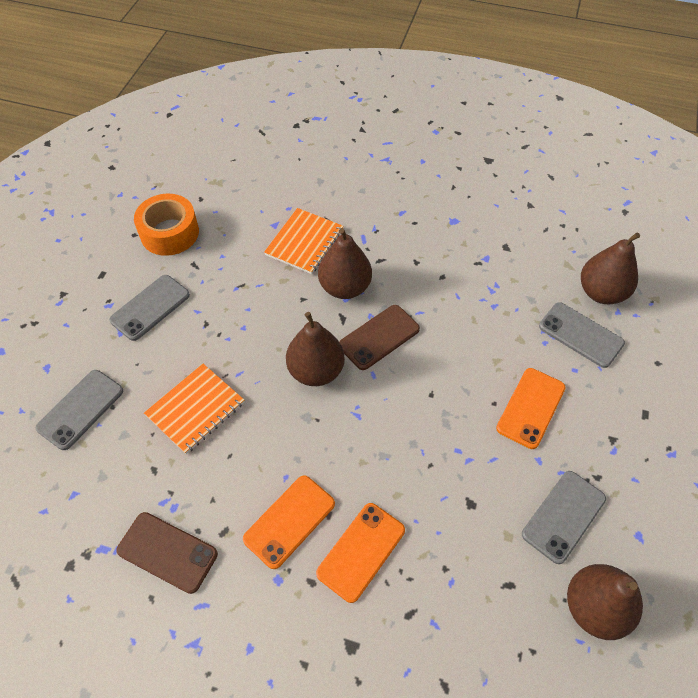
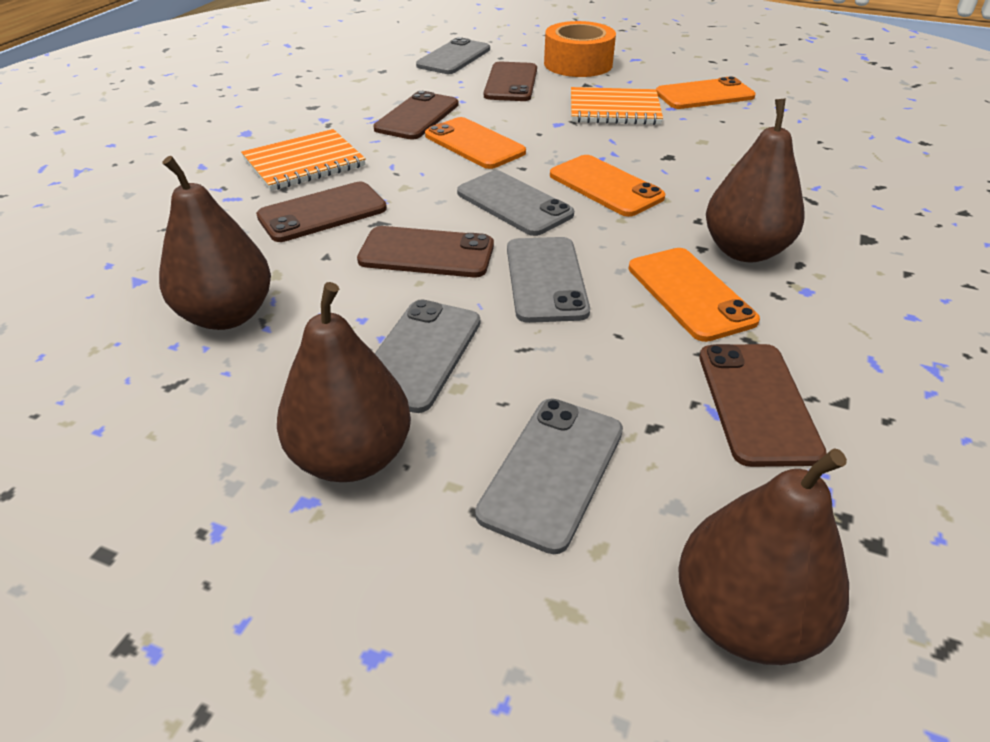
brown phone: 2 -> 5
grey phone: 4 -> 5
orange phone: 3 -> 4

